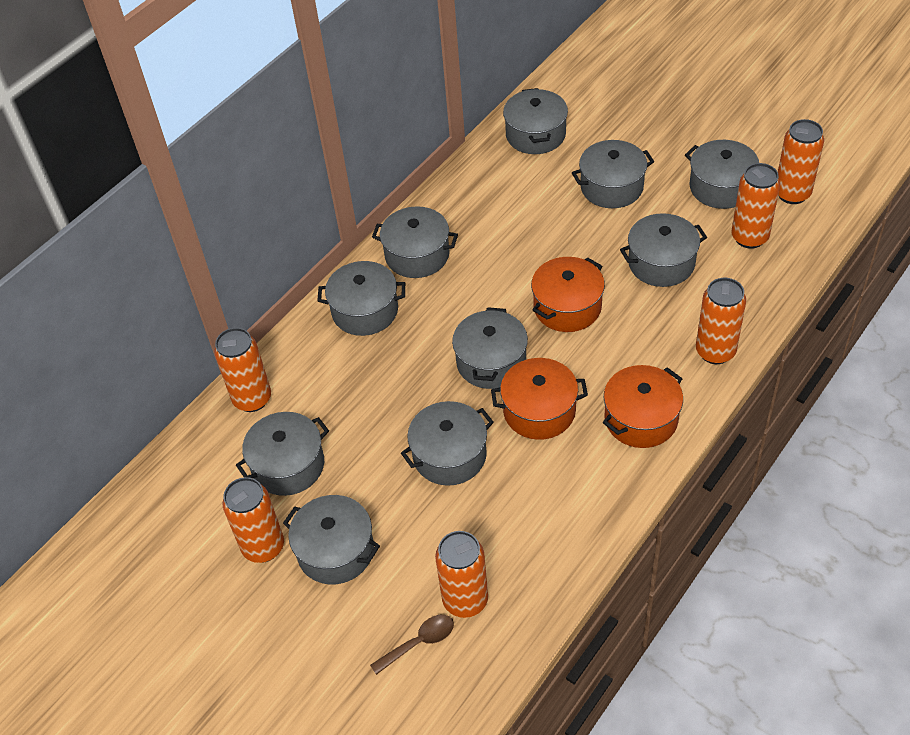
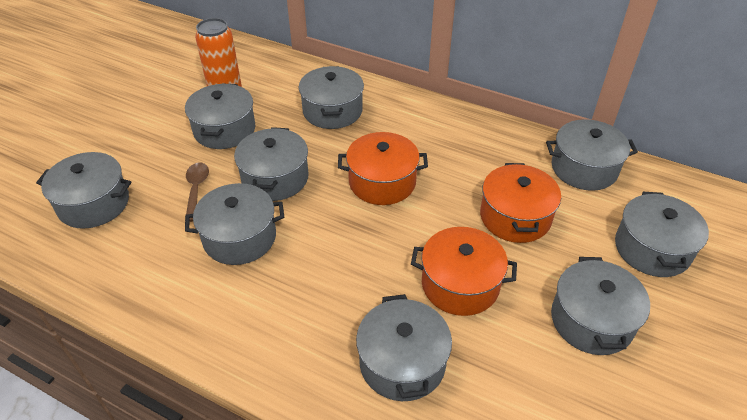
grey pot: 10 -> 9
orange can: 6 -> 1

